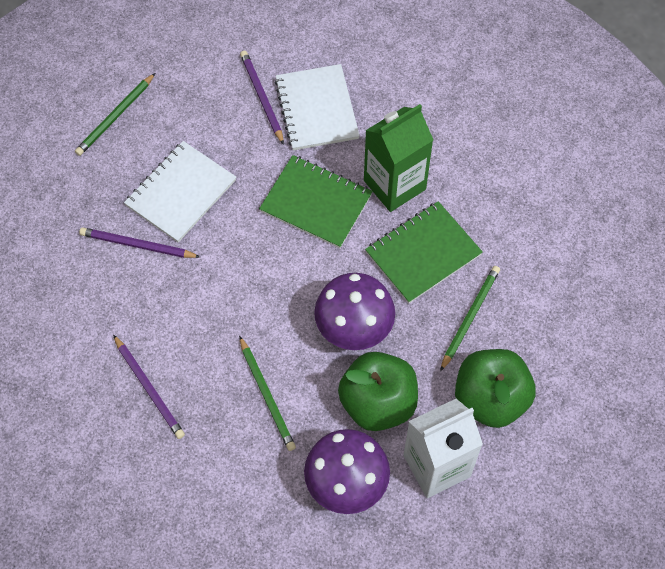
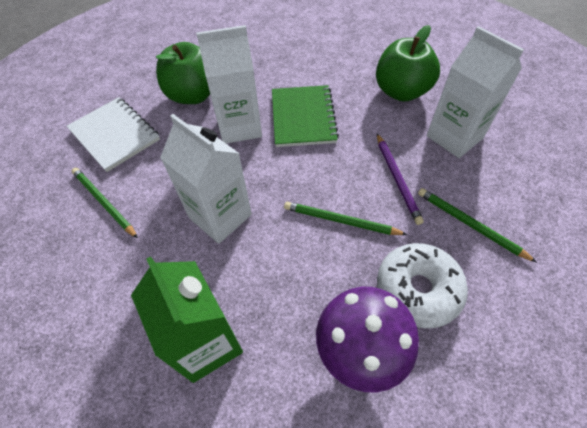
green notebook: 2 -> 1
purple mushroom: 2 -> 1
purple pencil: 3 -> 1
white carton: 1 -> 3
white donut: 0 -> 1
white notebook: 2 -> 1

